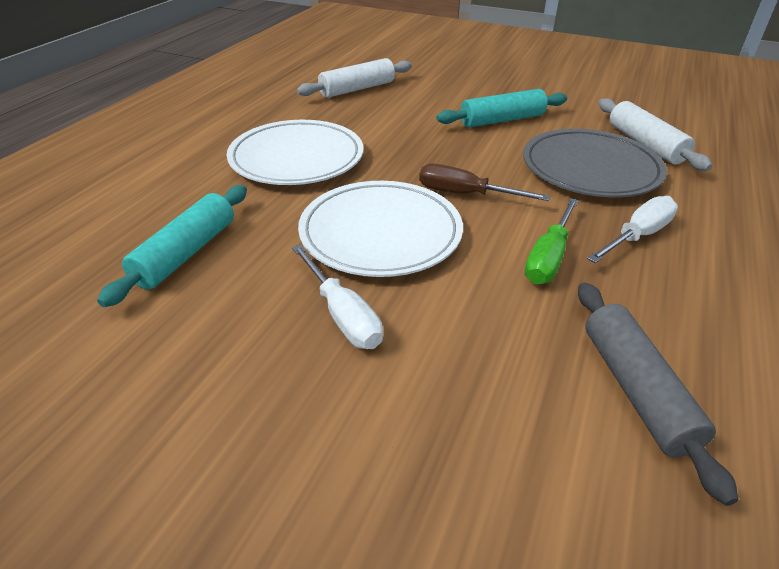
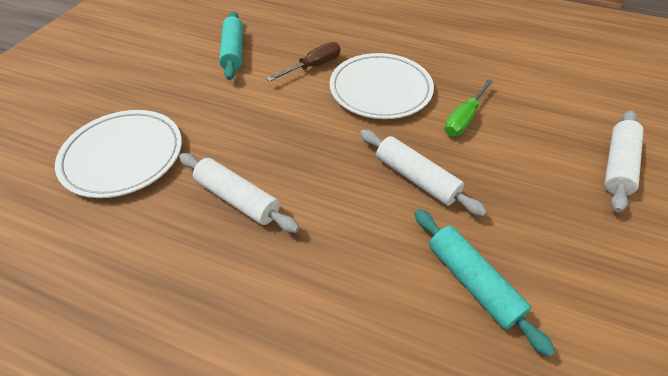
grey plate: 1 -> 0
grey rolling pin: 1 -> 0
white rolling pin: 2 -> 3
white screwdriver: 2 -> 0

